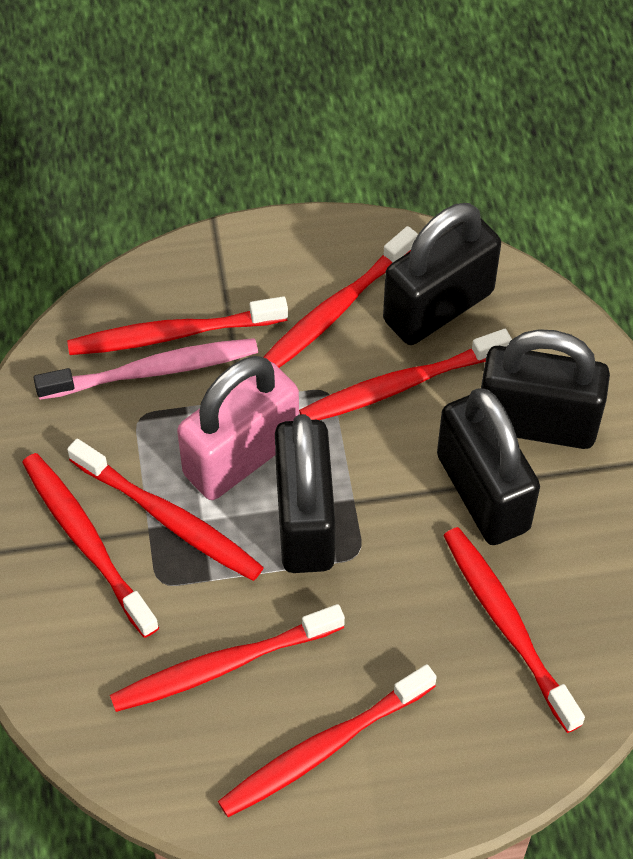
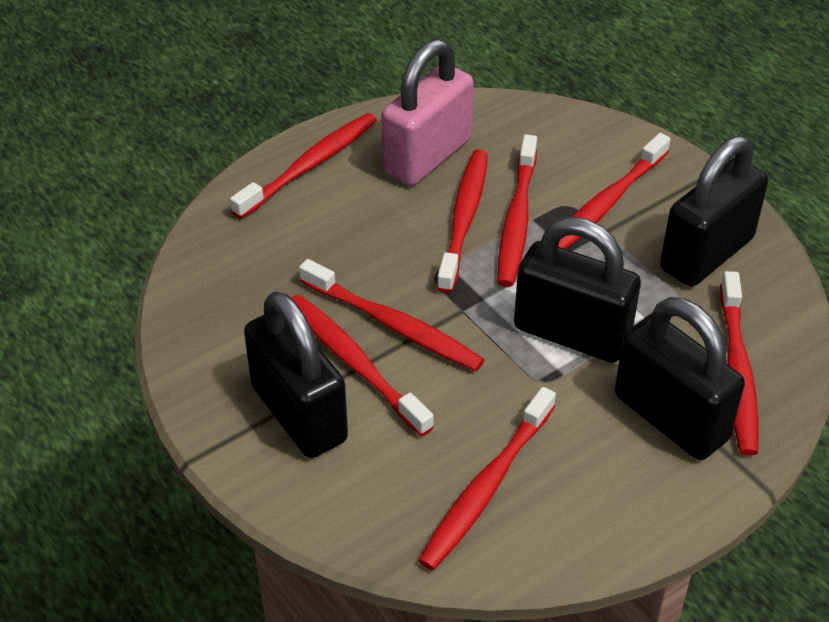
pink toothbrush: 1 -> 0

